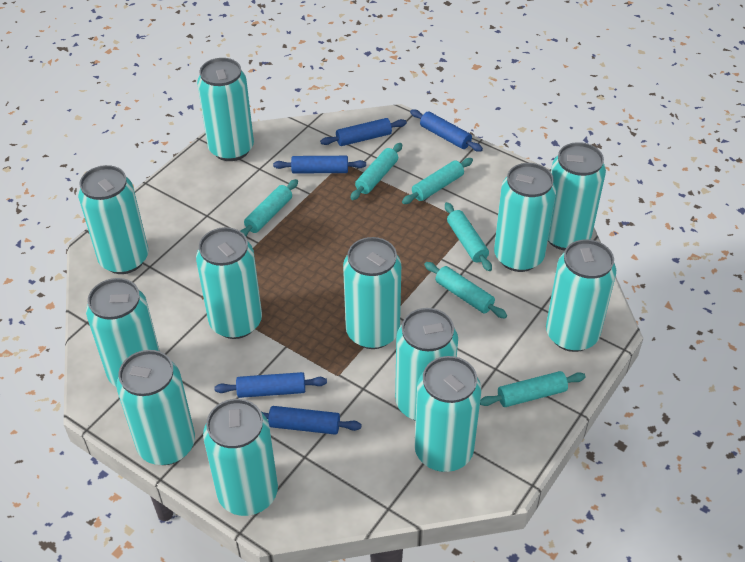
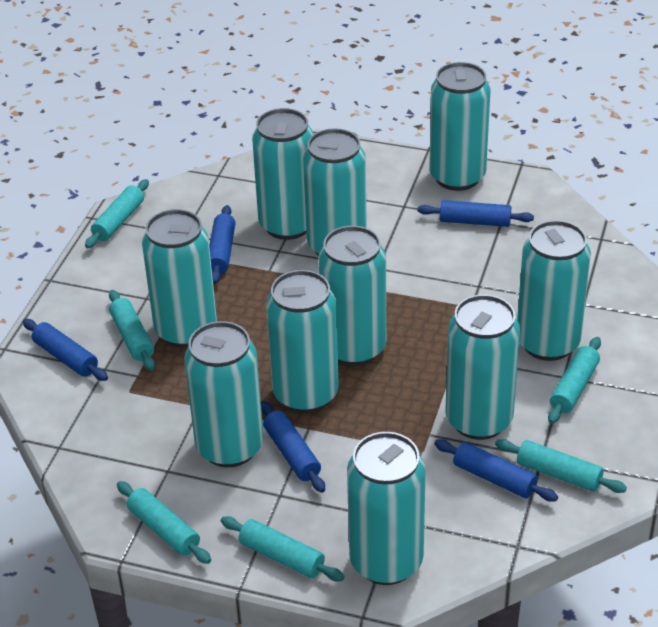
turquoise can: 12 -> 10

